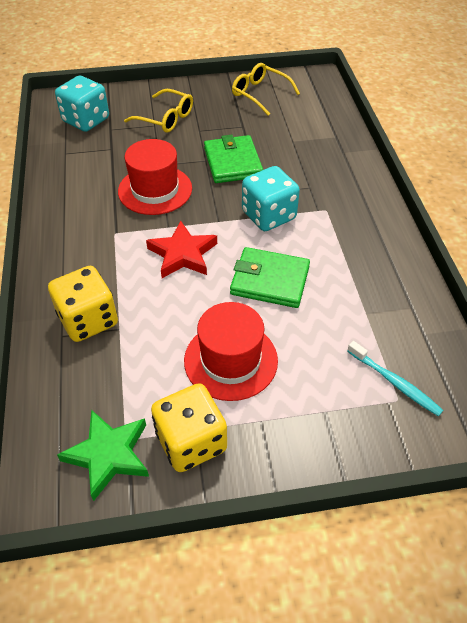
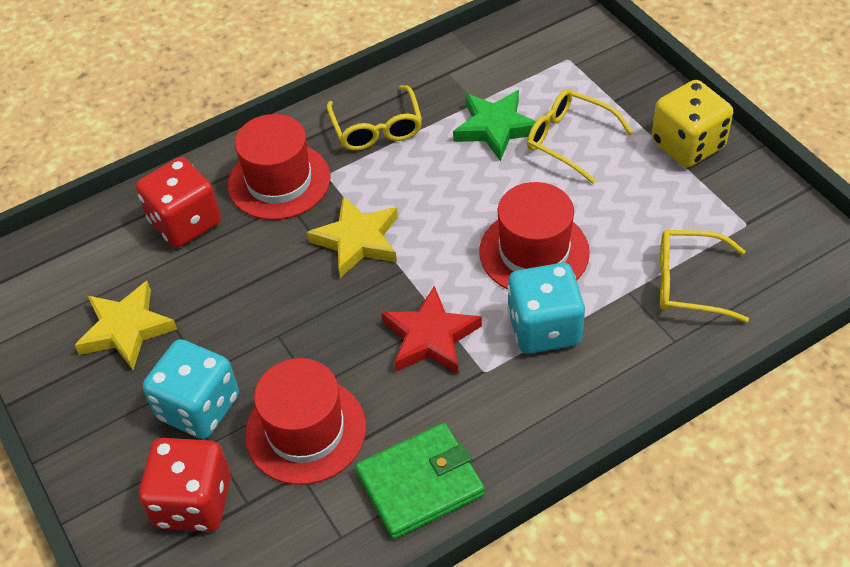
green wallet: 2 -> 1
red dice: 0 -> 2
red hat: 2 -> 3
turquoise toothbrush: 1 -> 0
yellow dice: 2 -> 1
yellow glasses: 2 -> 3
yellow star: 0 -> 2

